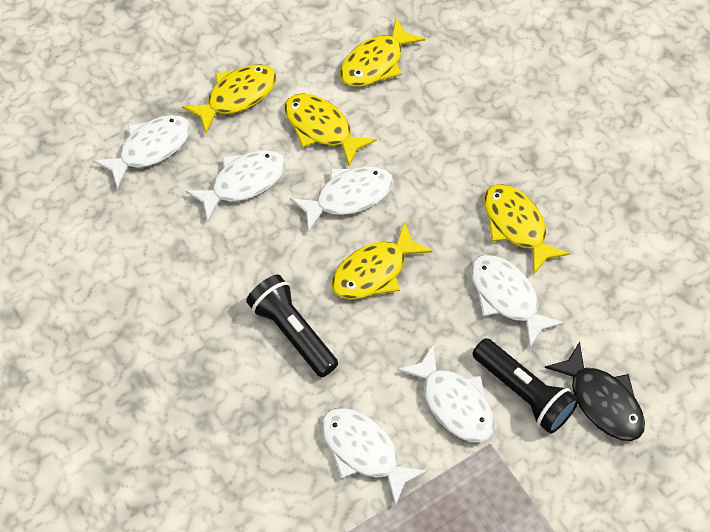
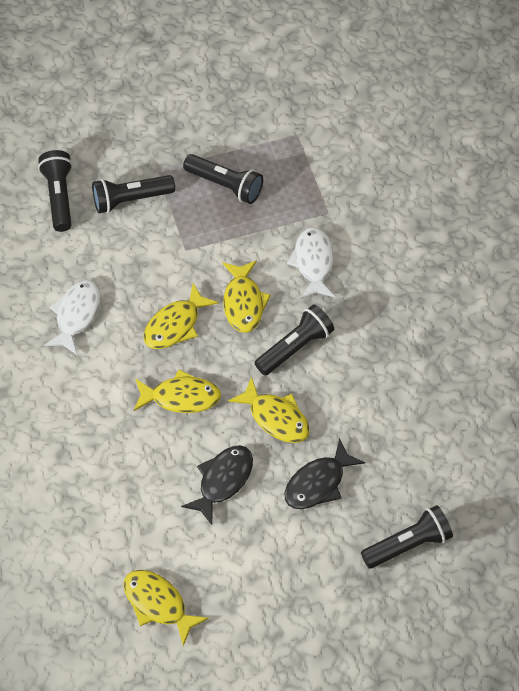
black fish: 1 -> 2
black flashlight: 2 -> 5
white fish: 6 -> 2

